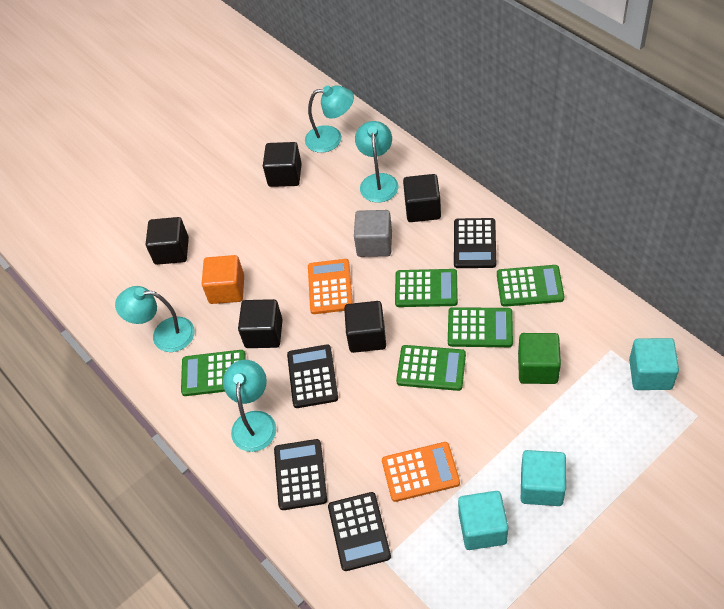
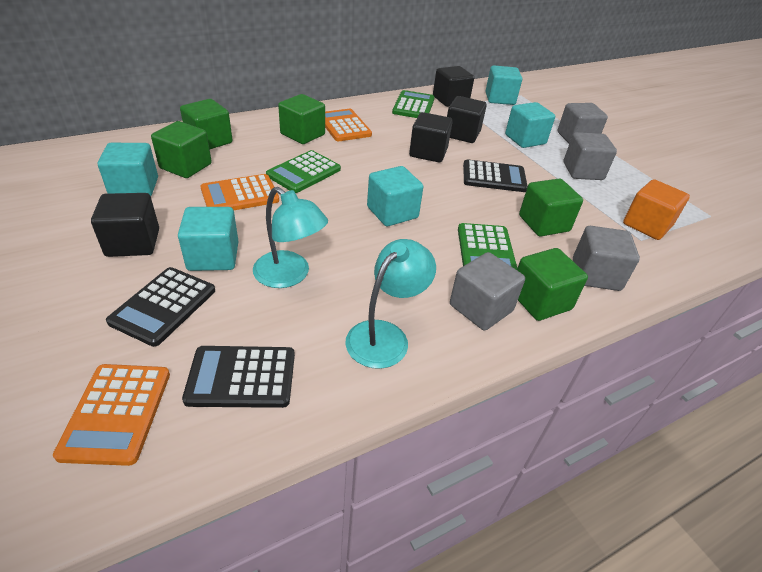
black calculator: 4 -> 3
black cube: 5 -> 4
green calculator: 5 -> 3
green cube: 1 -> 5
grey cube: 1 -> 4
orange calculator: 2 -> 3
turquoise cube: 3 -> 5
turquoise lamp: 4 -> 2

